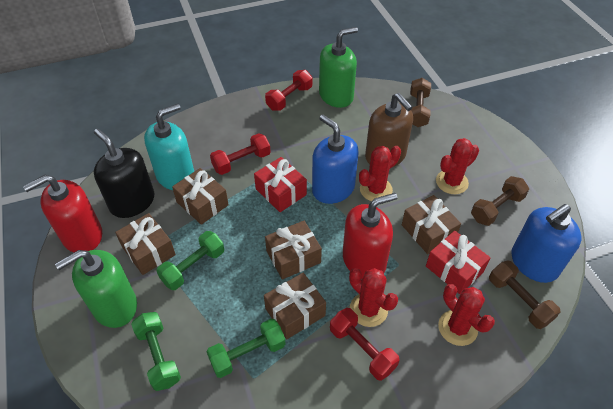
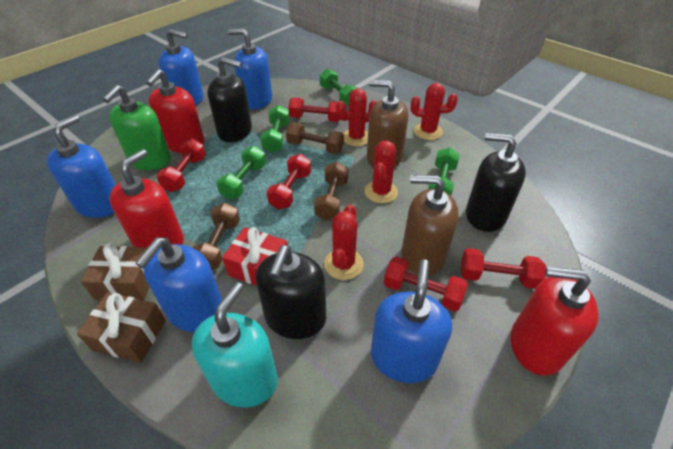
black soap dispenser: 1 -> 3
blue soap dispenser: 2 -> 5
brown gift: 5 -> 2
brown soap dispenser: 1 -> 2
green dumbbell: 3 -> 4
green soap dispenser: 2 -> 1
red dumbbell: 3 -> 5
red gift: 2 -> 1
red soap dispenser: 2 -> 3

